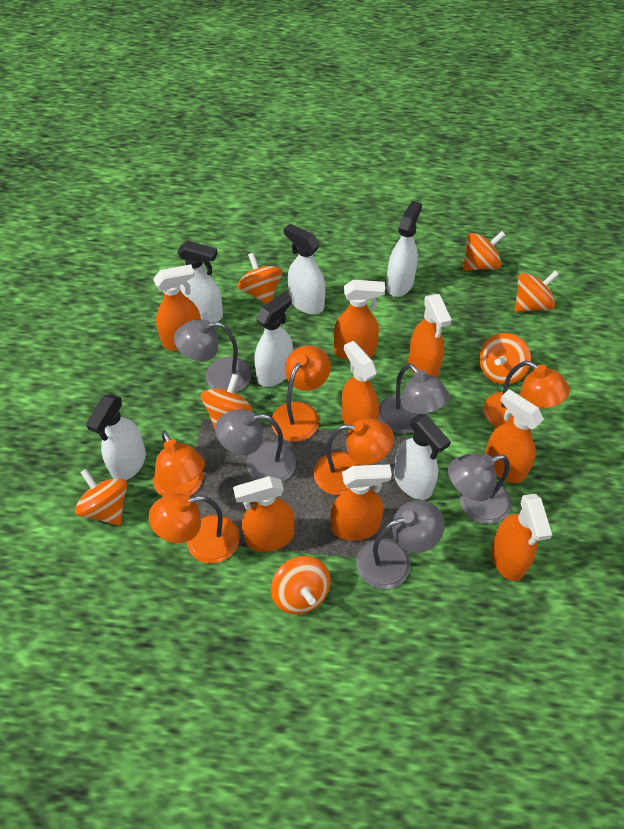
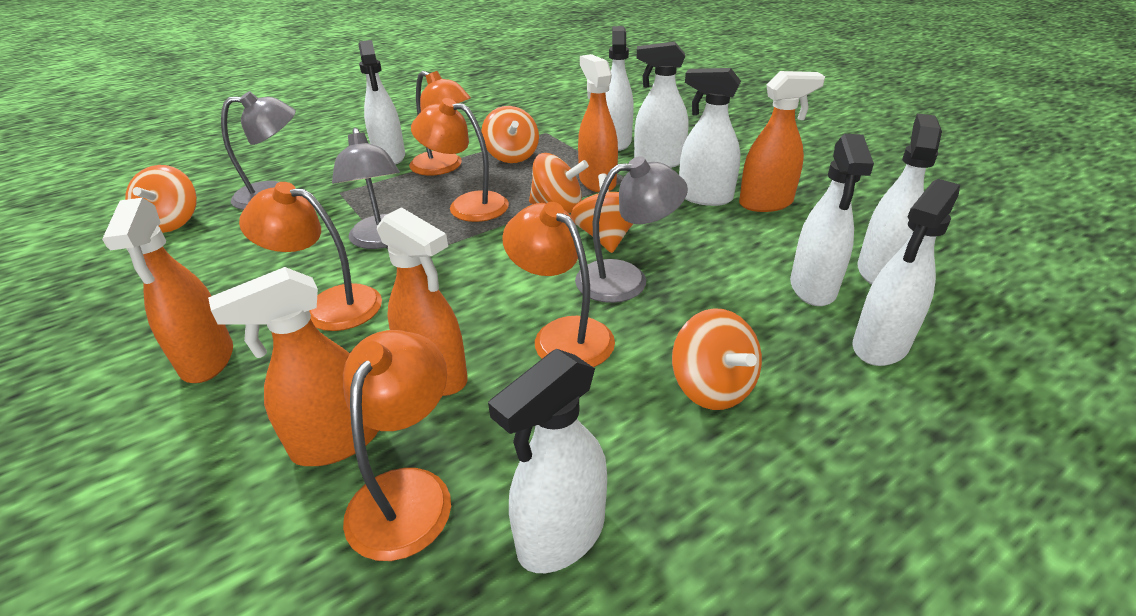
grey lamp: 5 -> 3
orange spinning top: 7 -> 5
orange spray bottle: 8 -> 5
white spray bottle: 6 -> 8

